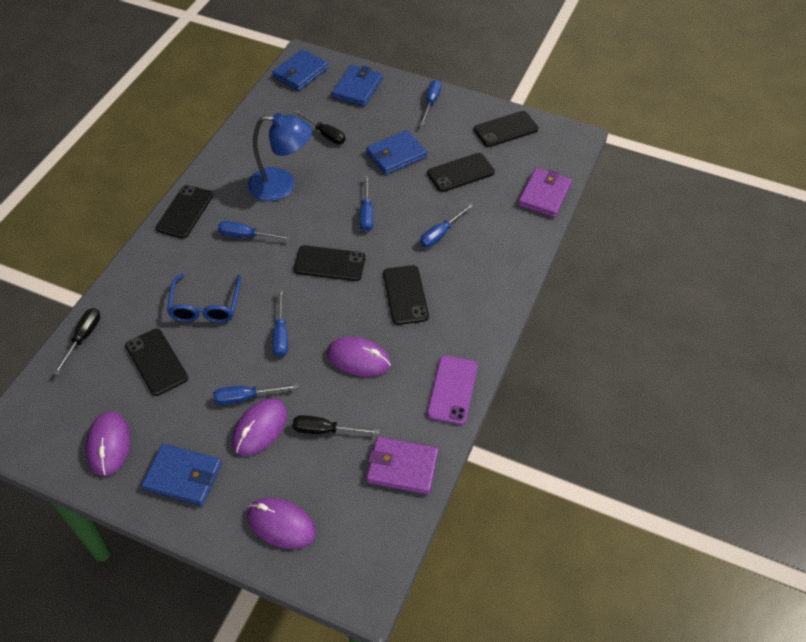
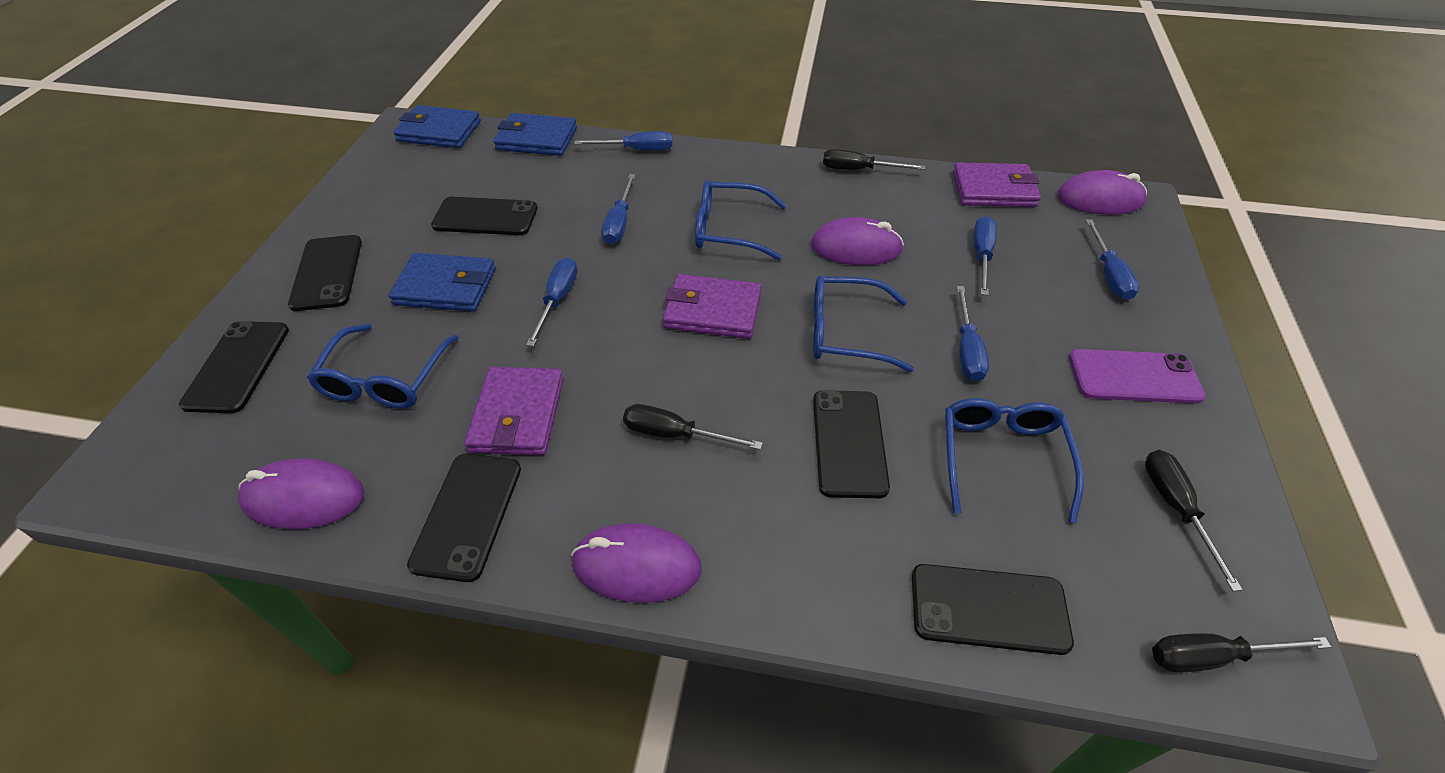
black screwdriver: 3 -> 4
blue glasses: 1 -> 4
blue lamp: 1 -> 0
blue wallet: 4 -> 3
purple wallet: 2 -> 3

